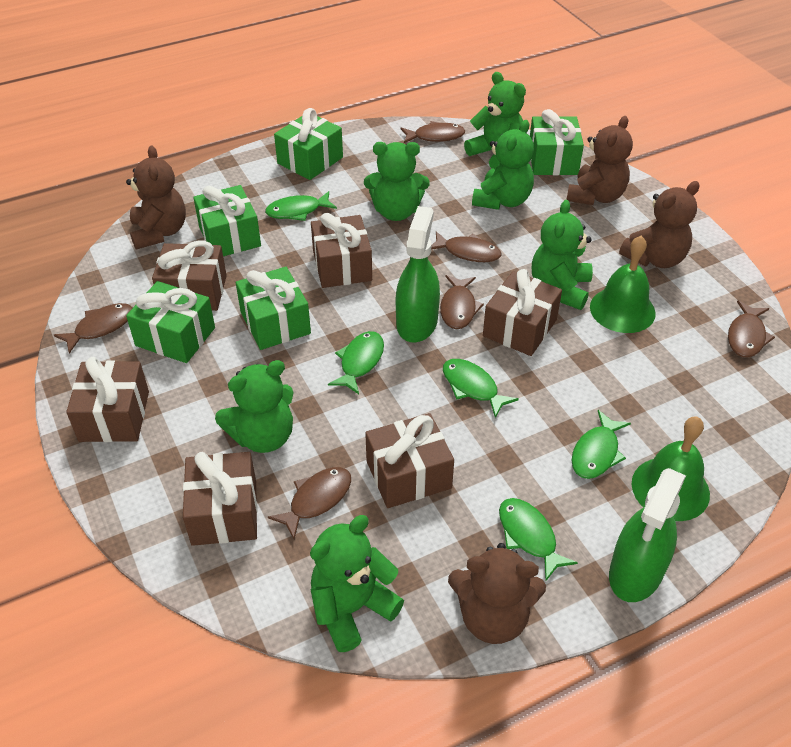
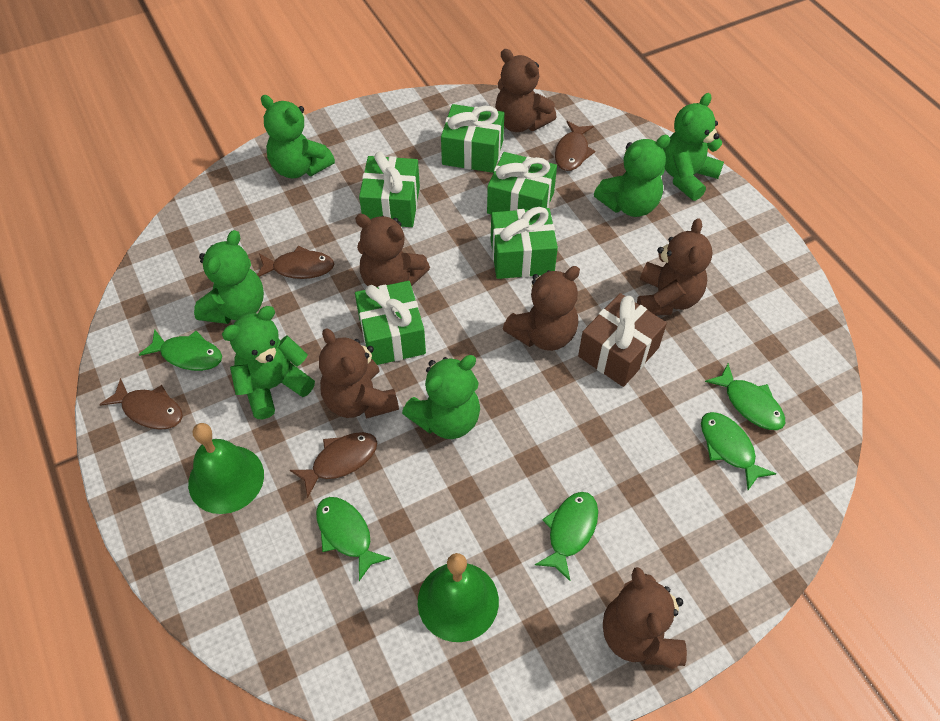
brown fish: 6 -> 4
brown gift: 6 -> 1
brown teddy bear: 4 -> 6
green spray bottle: 2 -> 0

